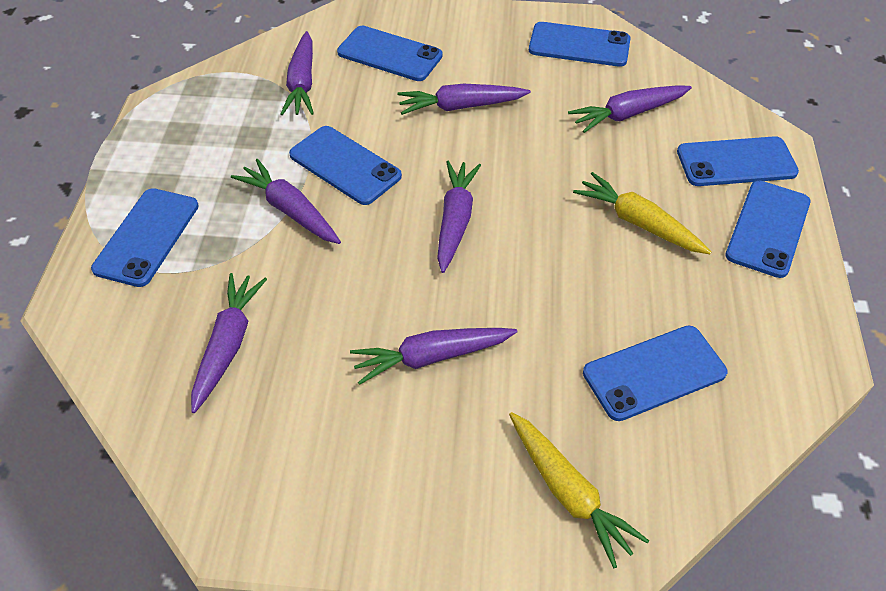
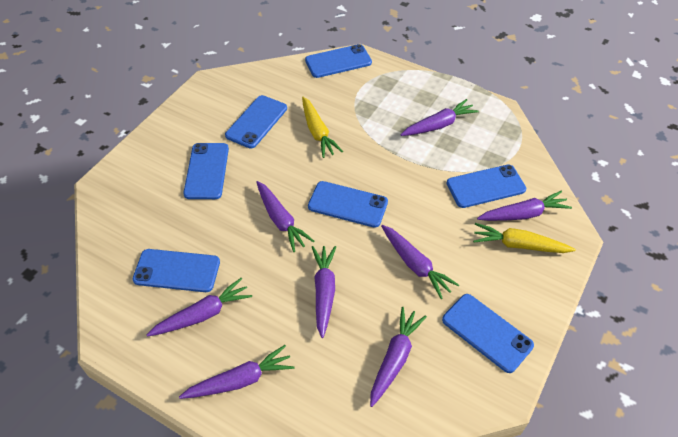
purple carrot: 7 -> 8

